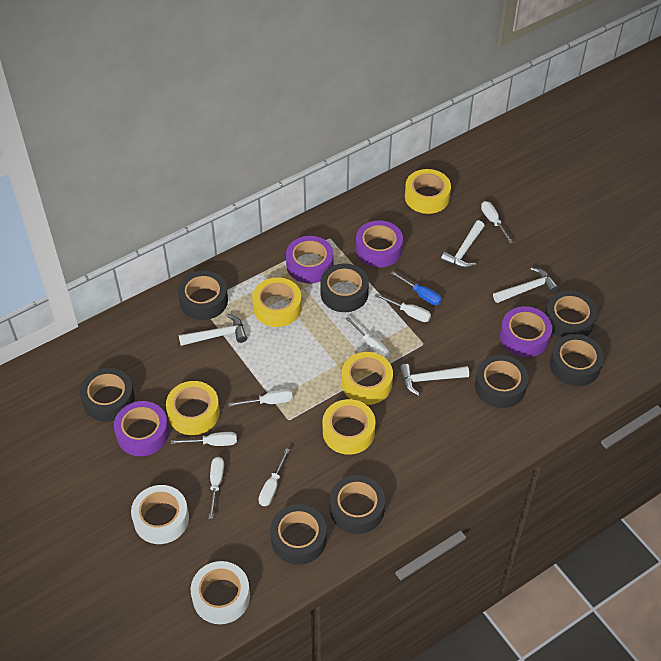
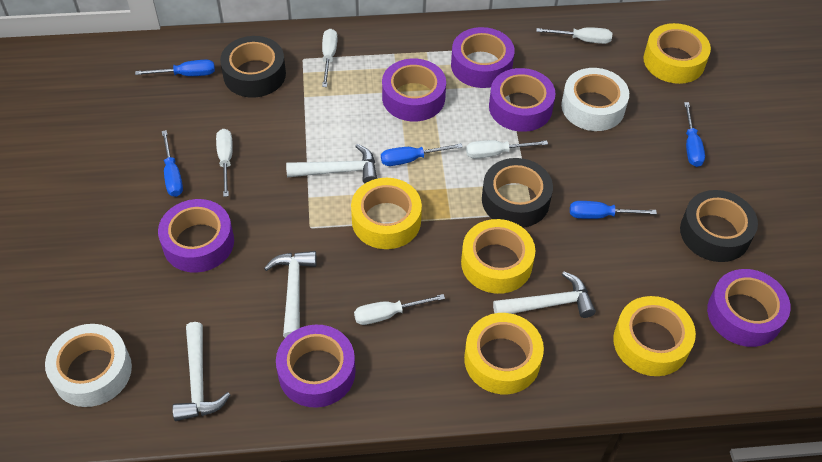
black tape: 8 -> 3
blue screwdriver: 1 -> 5
purple tape: 4 -> 6
white screwdriver: 7 -> 5

